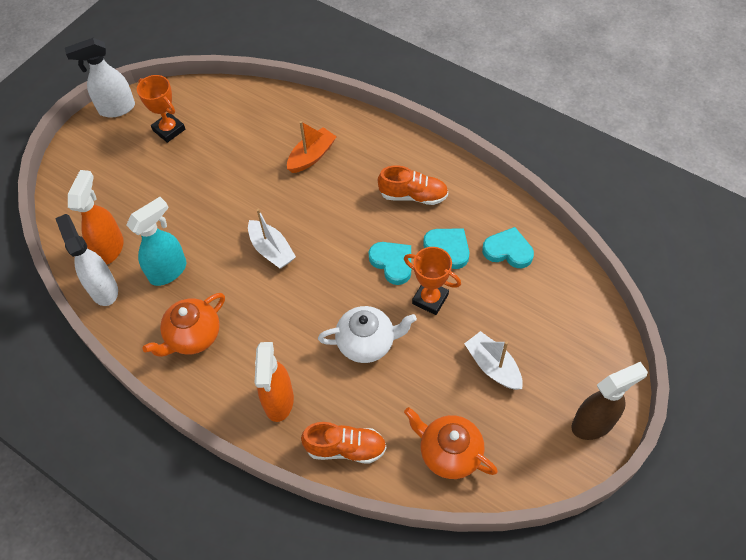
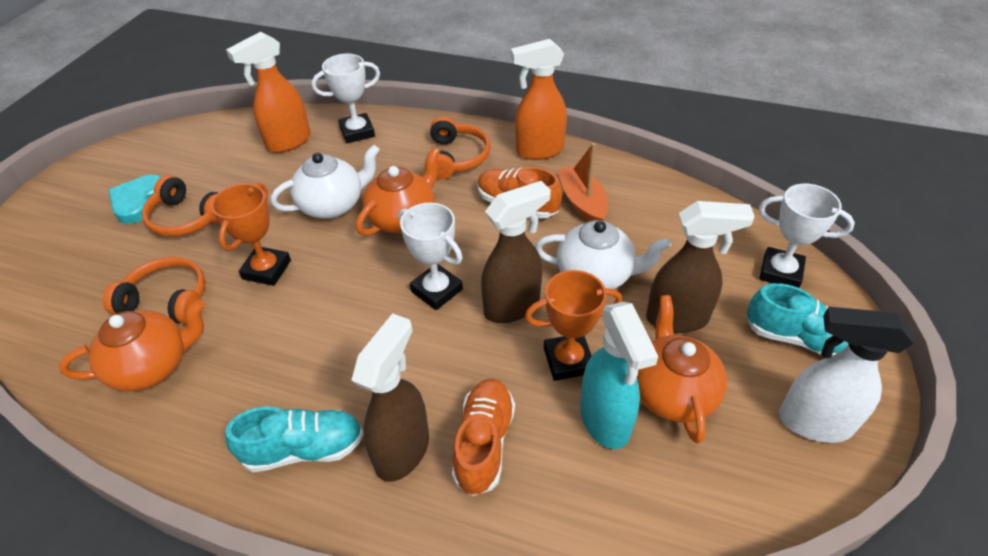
brown spray bottle: 1 -> 3
orange headphones: 0 -> 3
orange teapot: 2 -> 3
turquoise heart: 3 -> 1
turquoise shoe: 0 -> 2
white boat: 2 -> 0
white spray bottle: 2 -> 1
white teapot: 1 -> 2
white trophy: 0 -> 3

